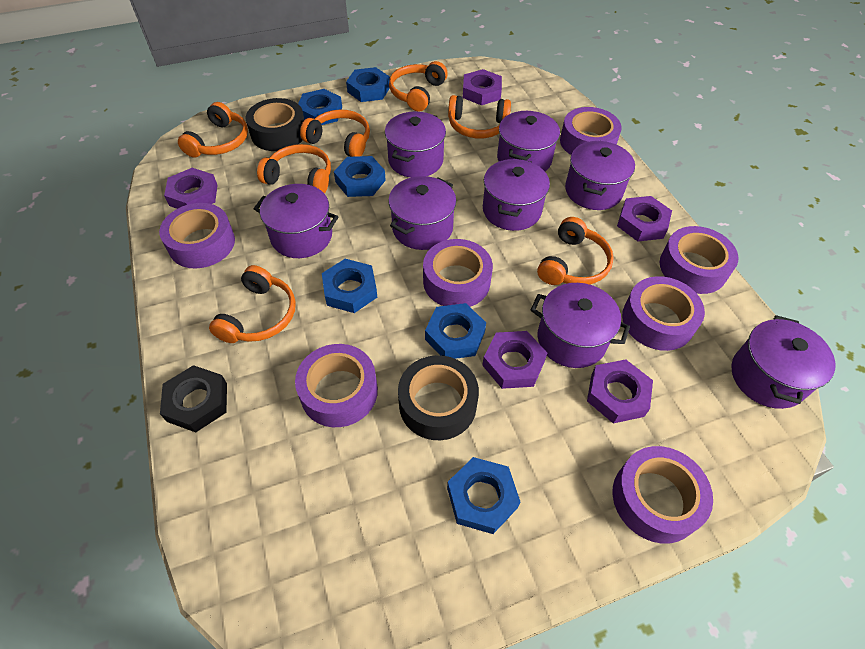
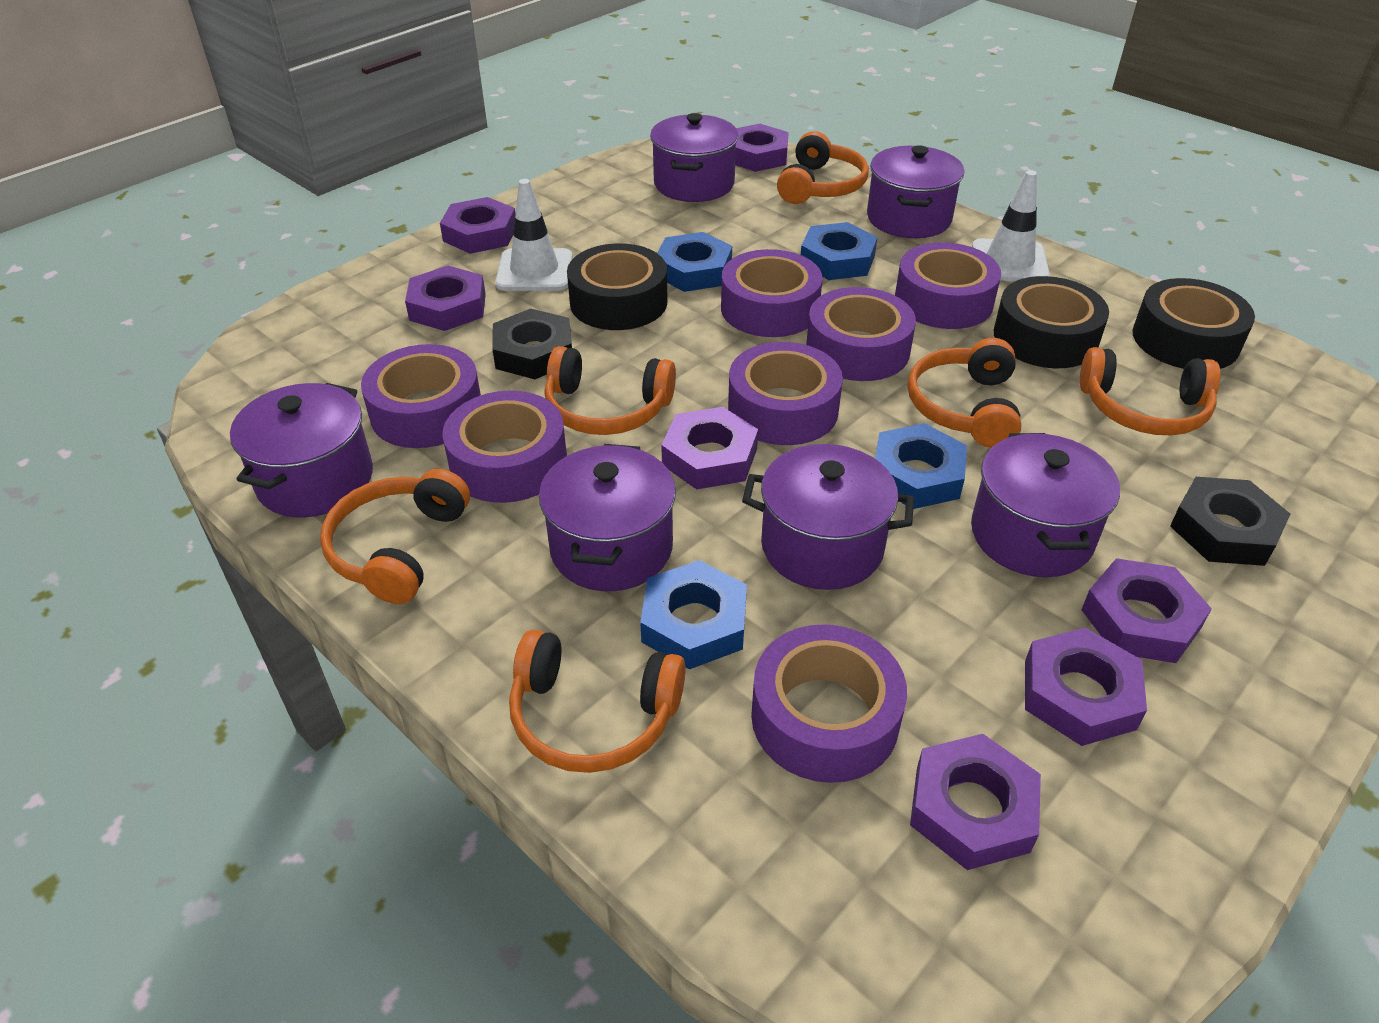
black nut: 1 -> 2
black tape: 2 -> 3
blue nut: 6 -> 4
orange headphones: 7 -> 6
purple nut: 5 -> 7
purple pot: 8 -> 6
white traffic cone: 0 -> 2

